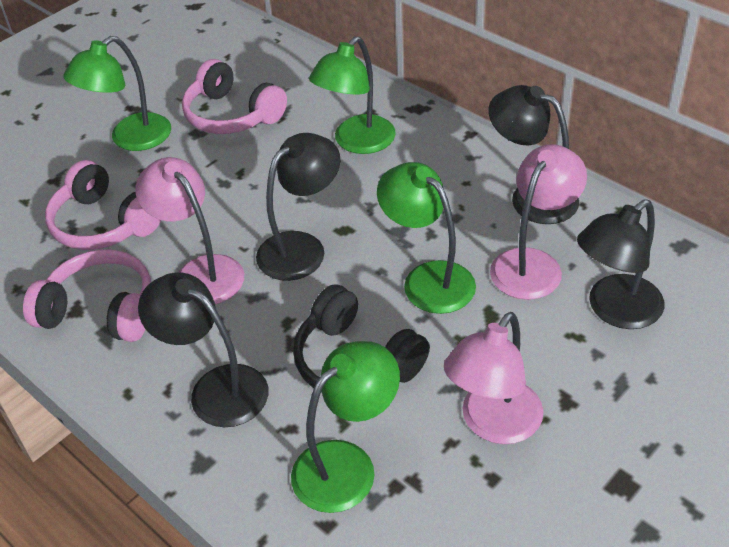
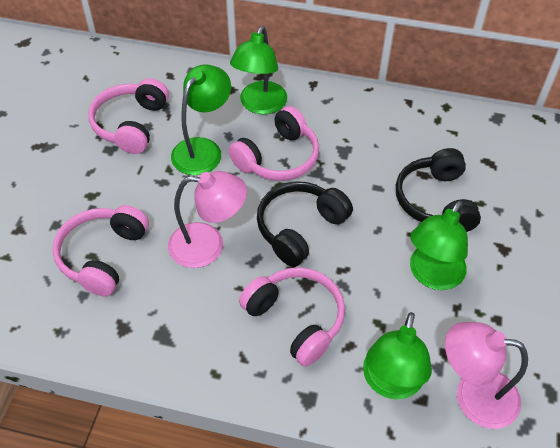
black headphones: 1 -> 2
black lamp: 4 -> 0
pink headphones: 3 -> 4
pink lamp: 3 -> 2

